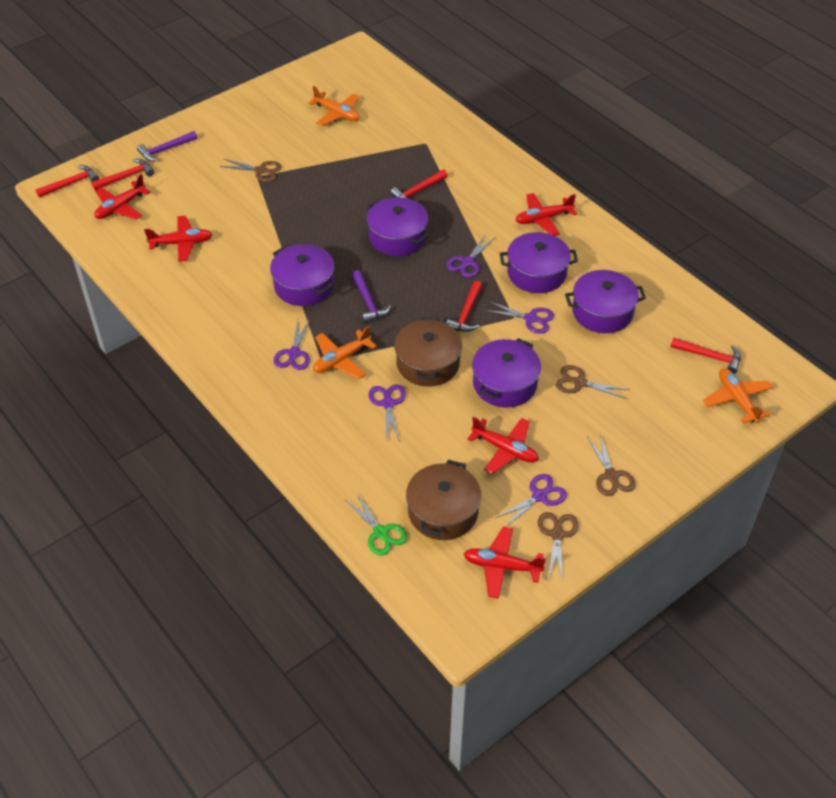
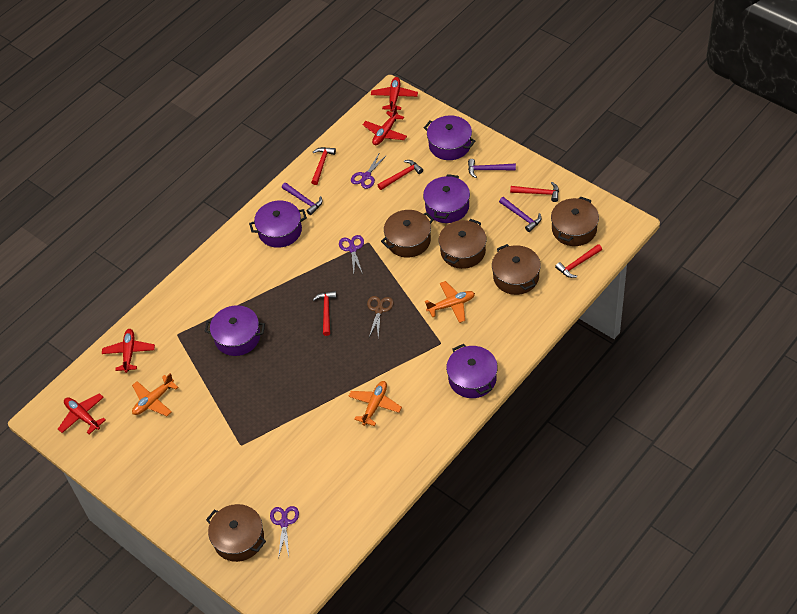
brown pot: 2 -> 5
brown scissors: 4 -> 1
green scissors: 1 -> 0
purple hammer: 2 -> 3
purple scissors: 5 -> 3
red plane: 5 -> 4

